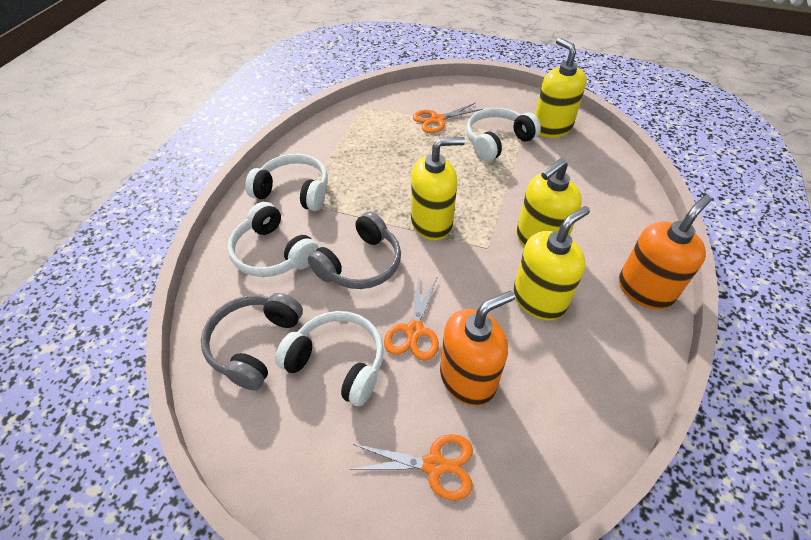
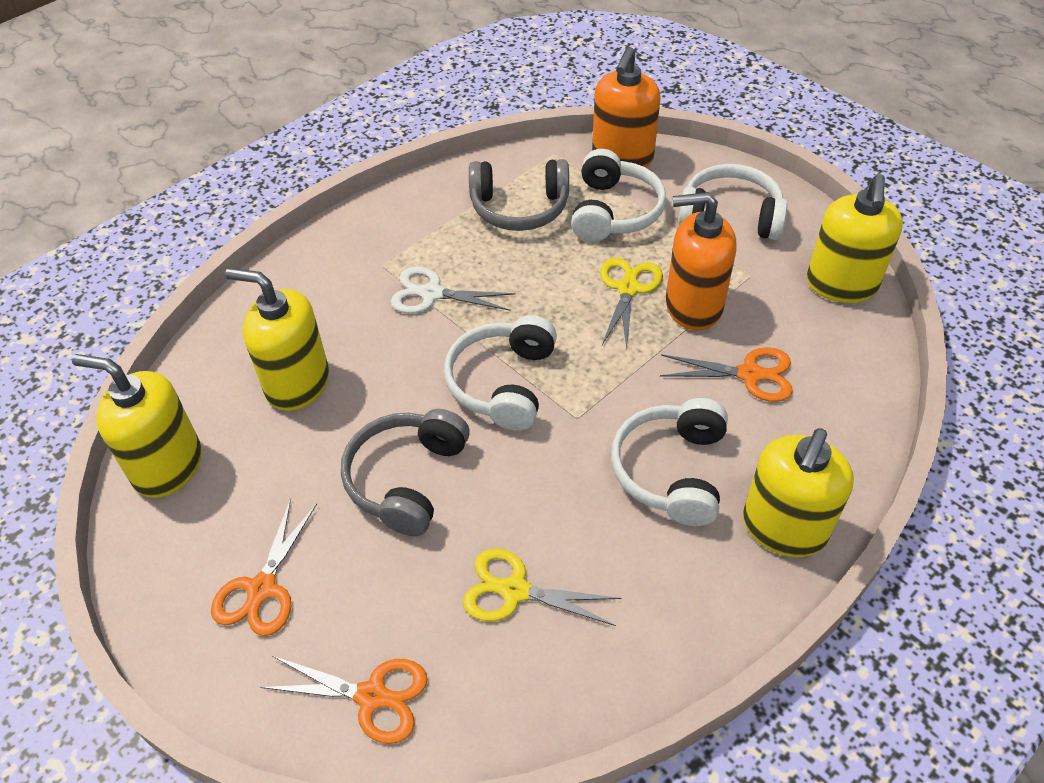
white scissors: 0 -> 1
yellow scissors: 0 -> 2

